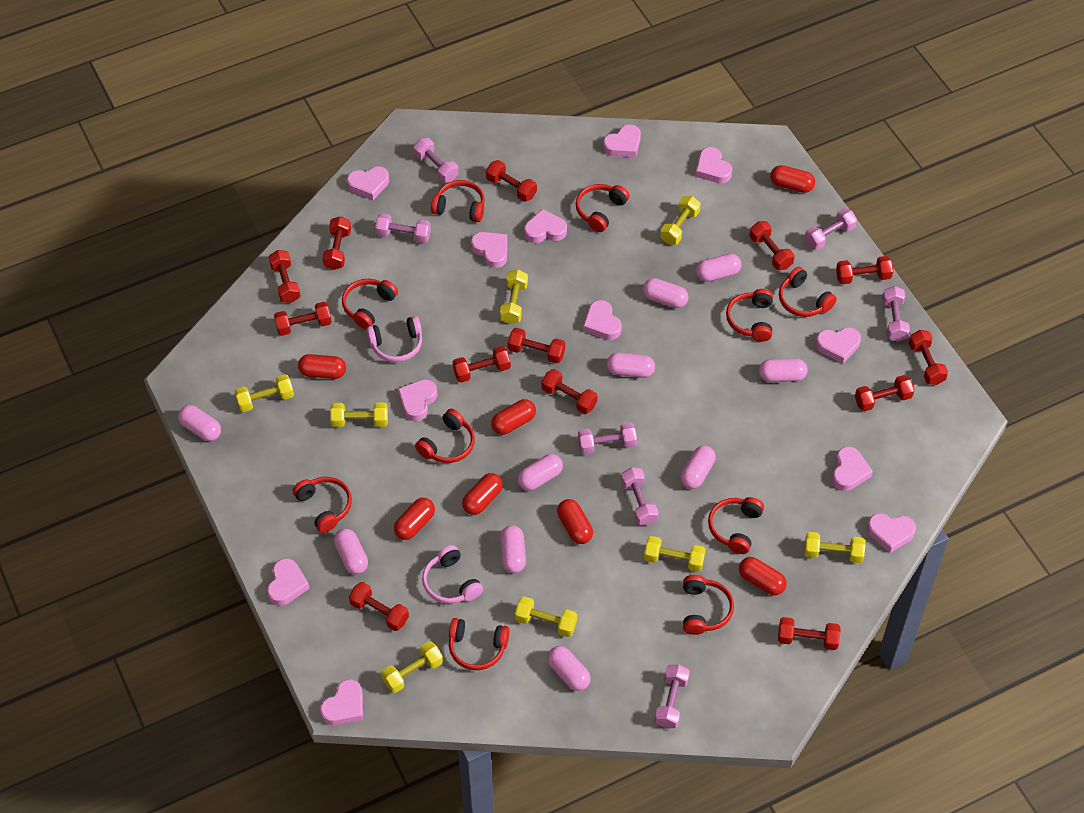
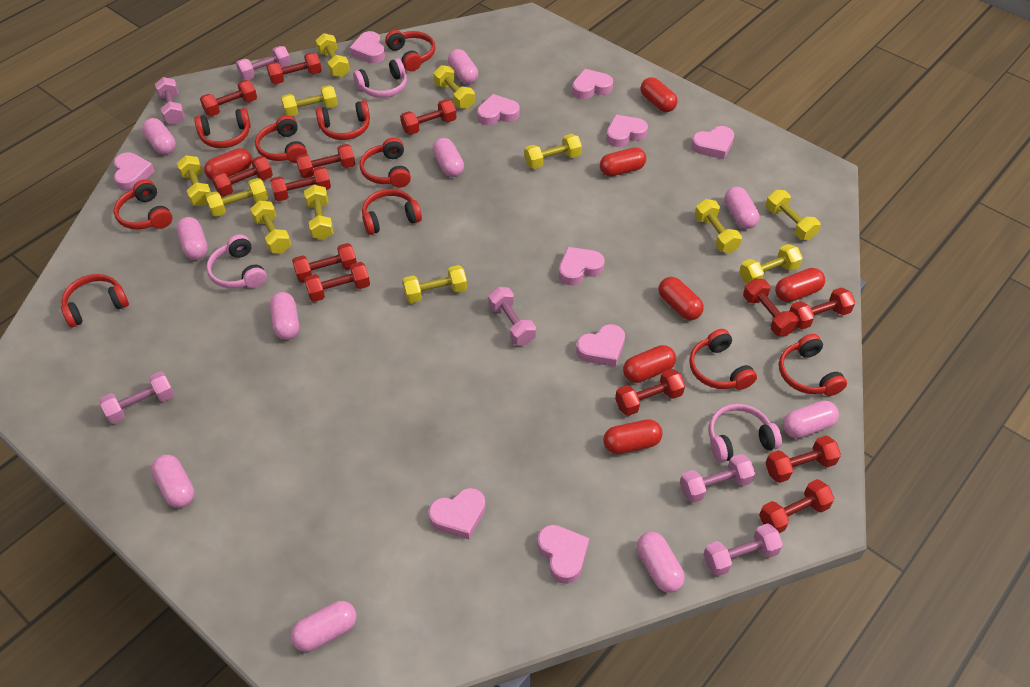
pink dumbbell: 7 -> 6
pink headphones: 2 -> 3
pink heart: 12 -> 10
yellow dumbbell: 8 -> 12

